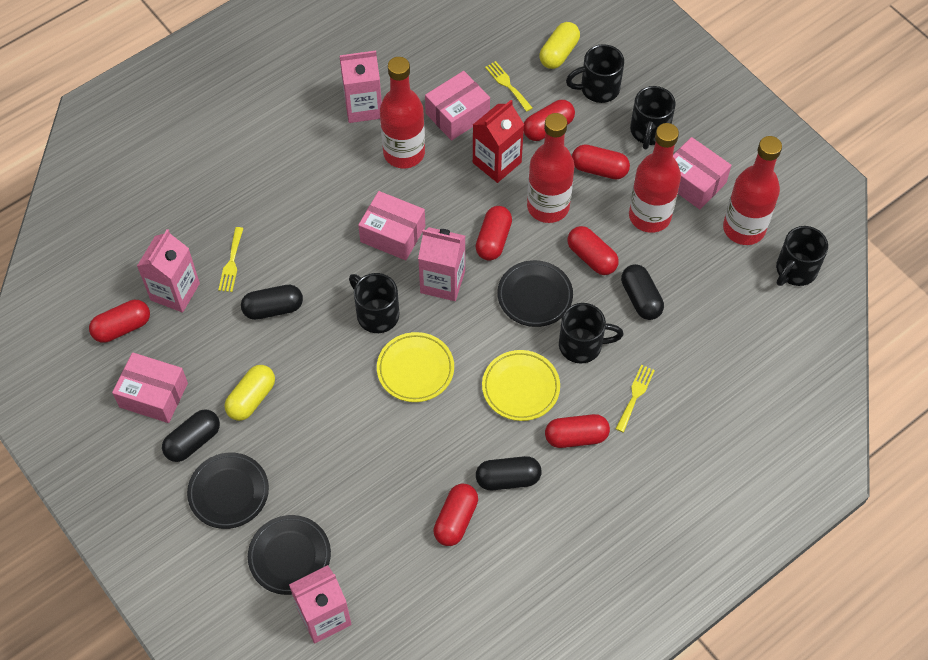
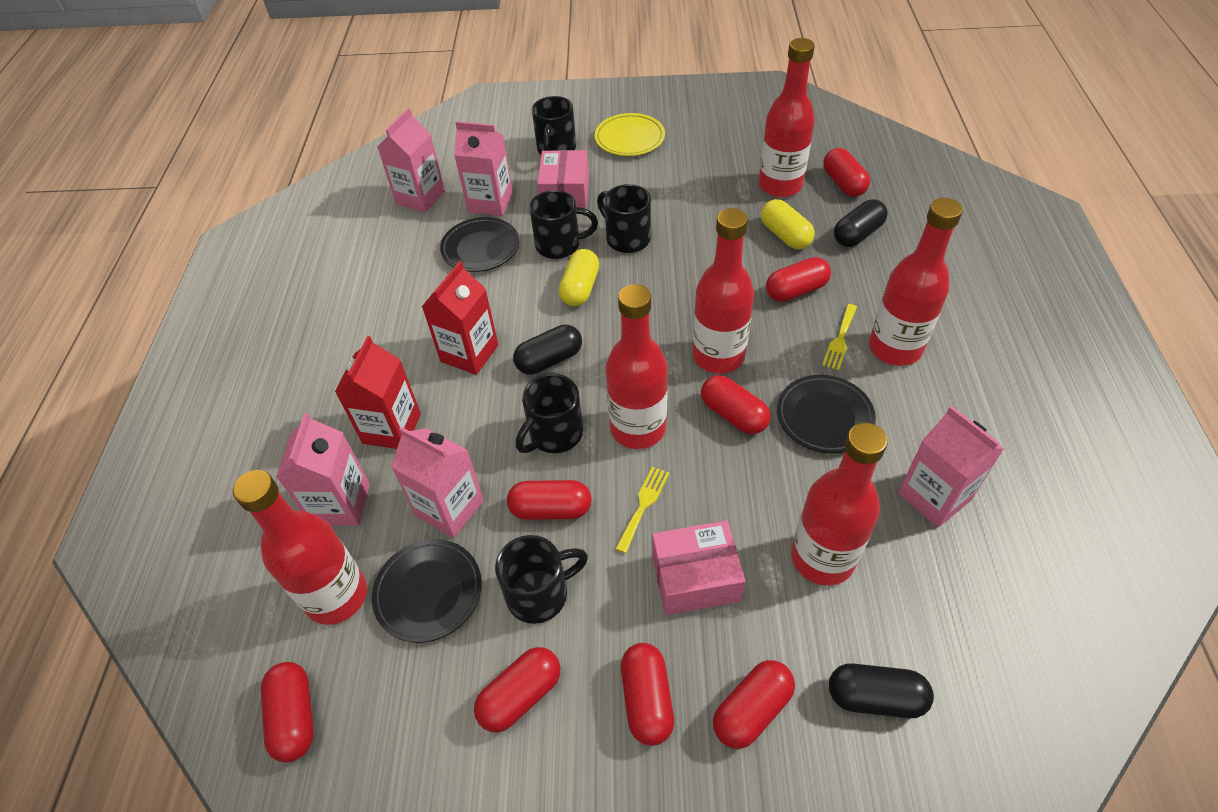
black capsule: 4 -> 3
pink box: 4 -> 2
pink carton: 4 -> 5
red bottle: 4 -> 6
red capsule: 7 -> 8
red carton: 1 -> 2
yellow fork: 3 -> 2
yellow plate: 2 -> 1

